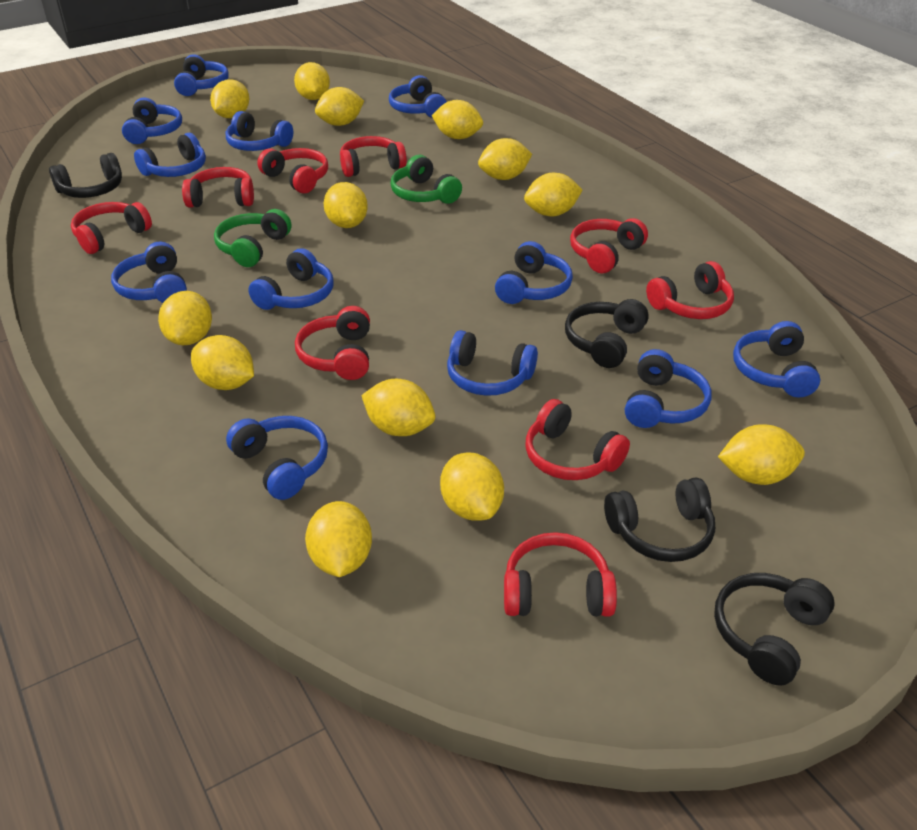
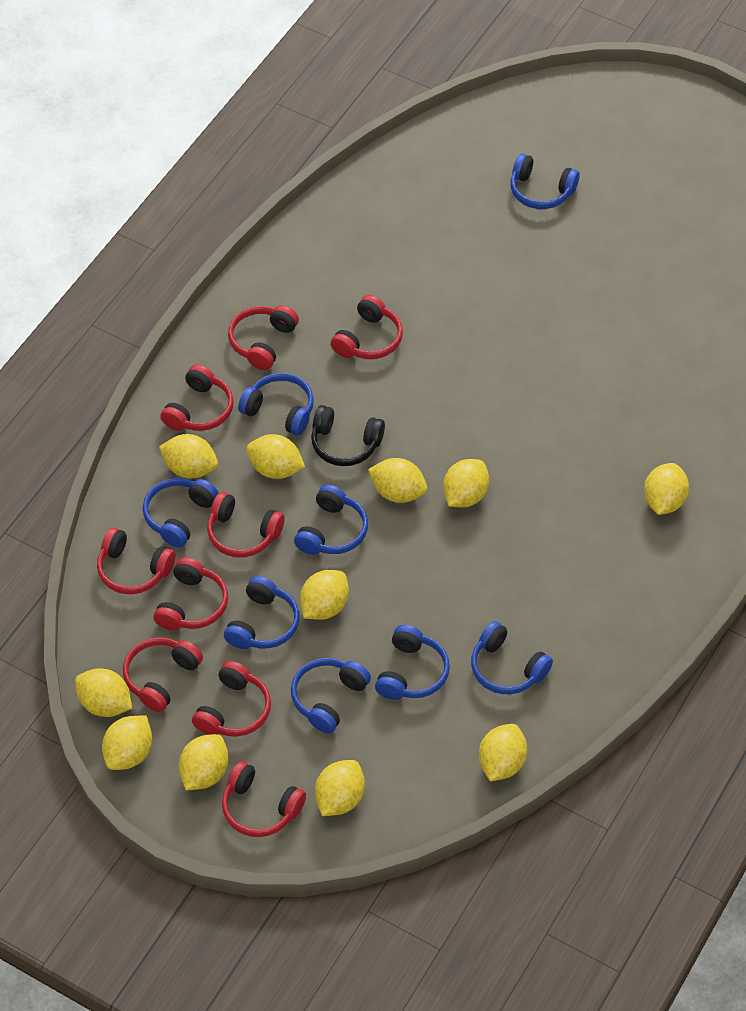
black headphones: 4 -> 1
blue headphones: 12 -> 8
green headphones: 2 -> 0
yellow lemon: 13 -> 11

